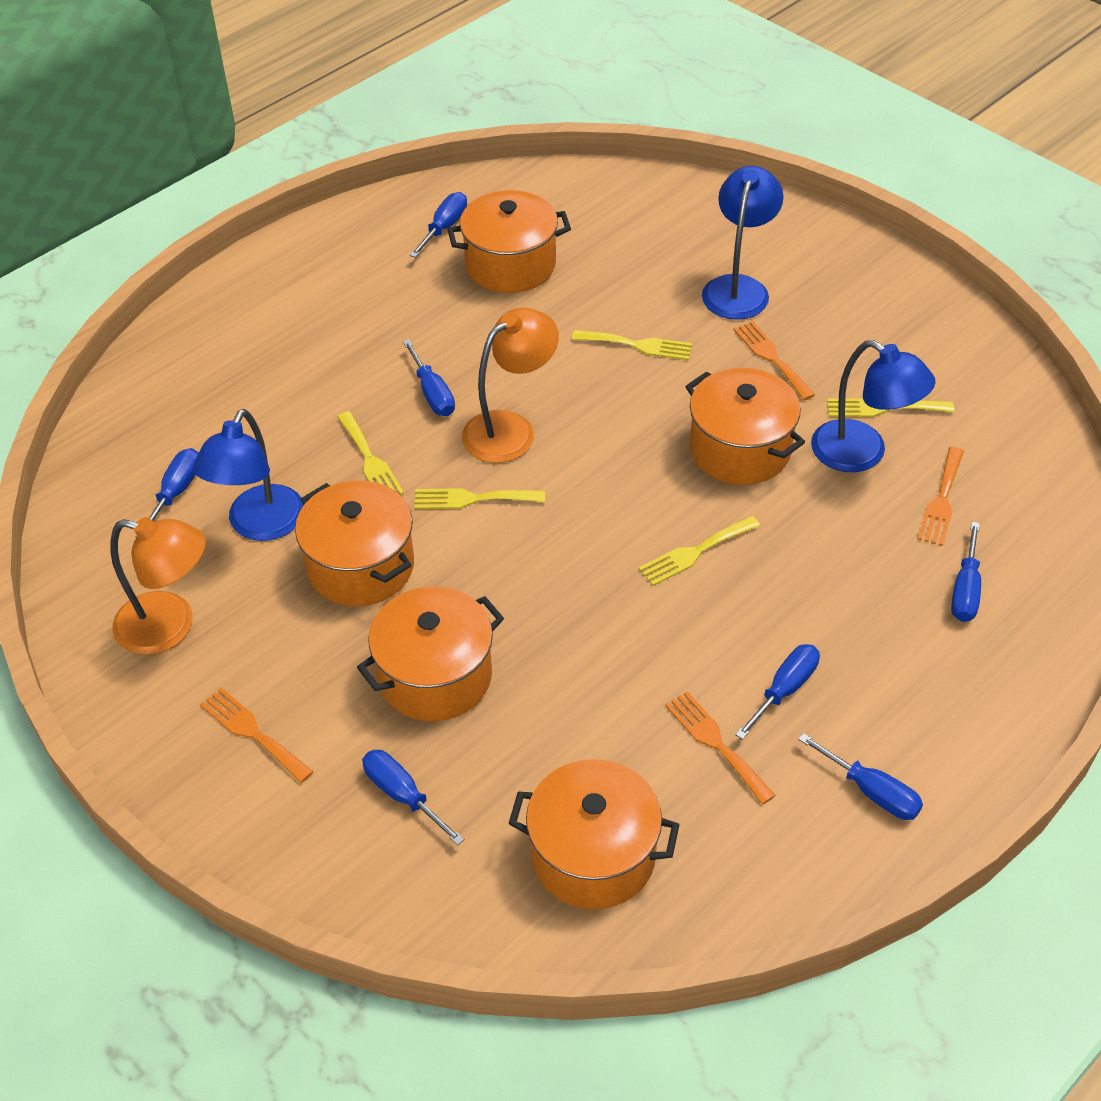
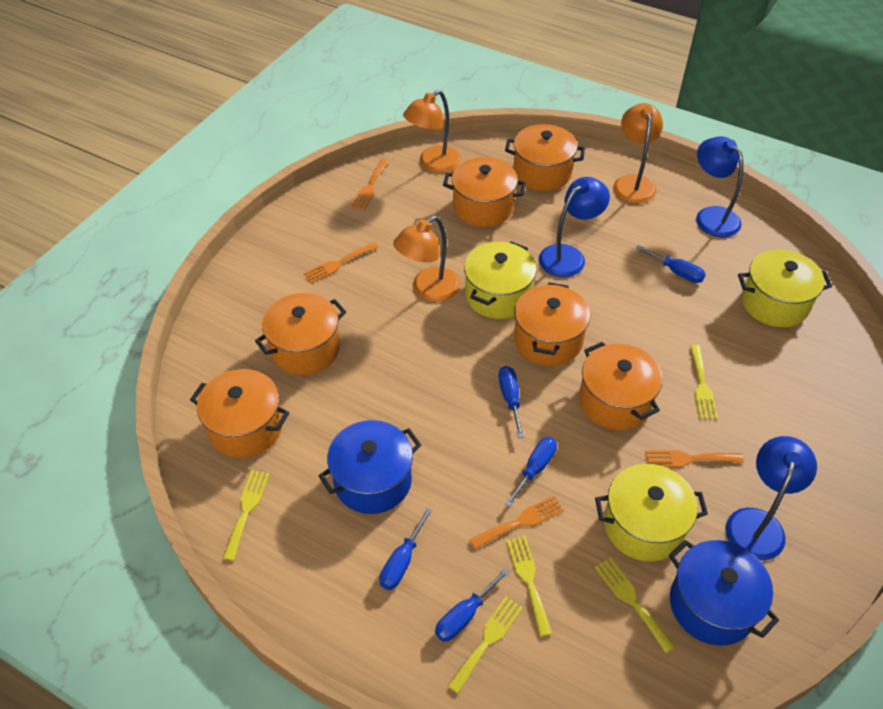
blue pot: 0 -> 2
blue screwdriver: 7 -> 5
orange lamp: 2 -> 3
orange pot: 5 -> 6
yellow pot: 0 -> 3

